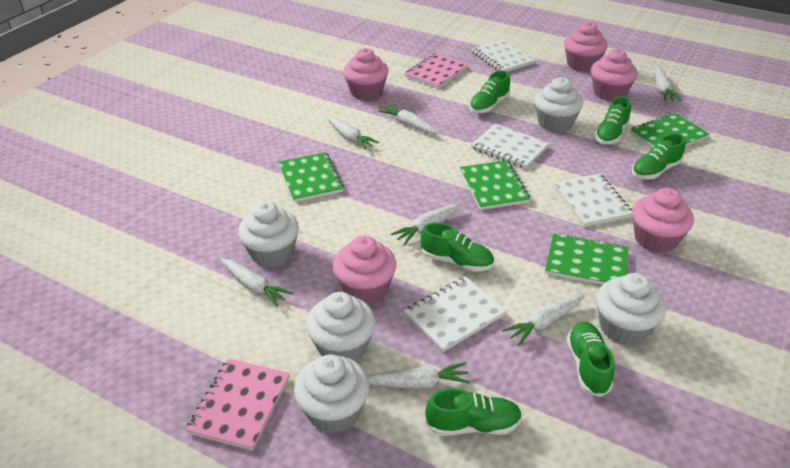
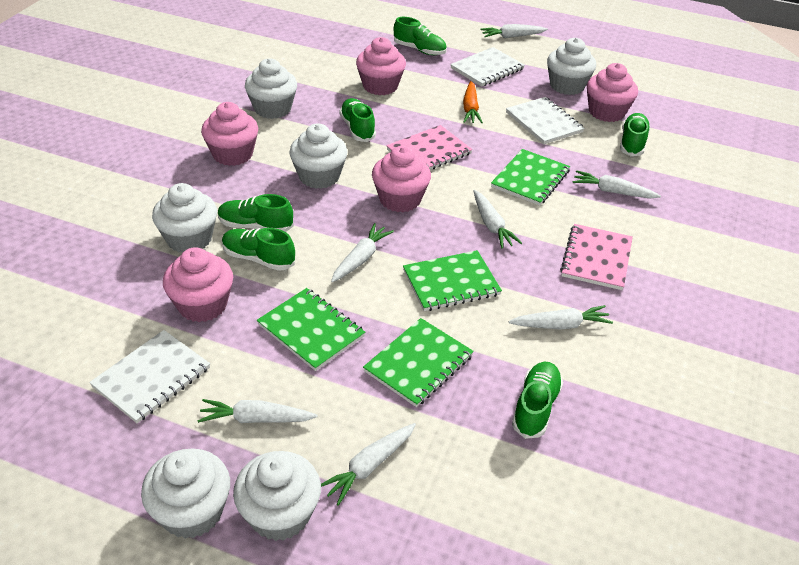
orange carrot: 0 -> 1
white cupcake: 5 -> 6
white notebook: 4 -> 3

